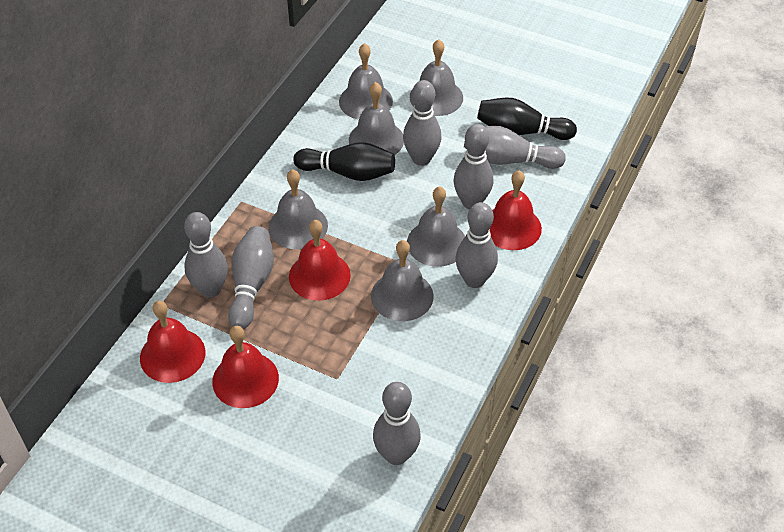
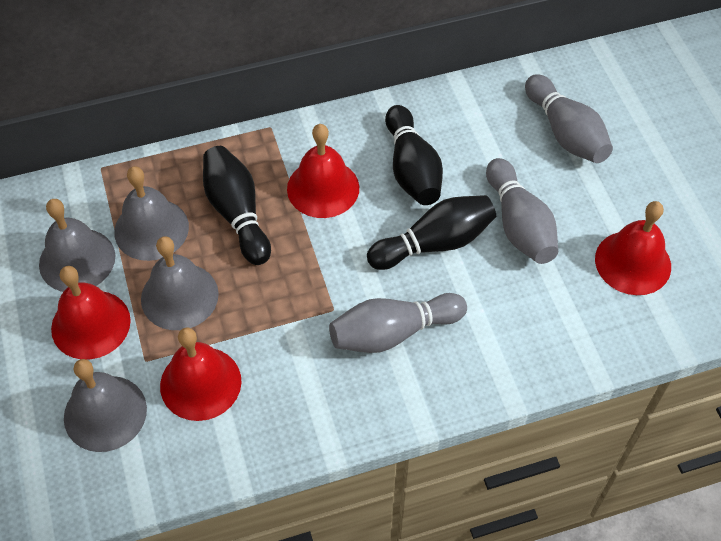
black bowling pin: 2 -> 3
grey bell: 6 -> 4
grey bowling pin: 7 -> 3

